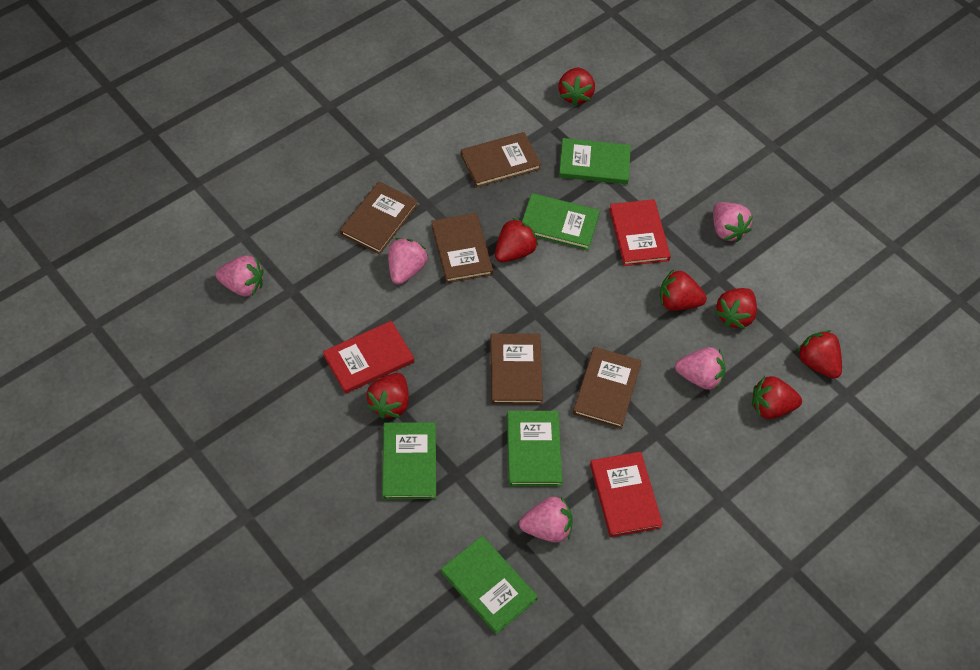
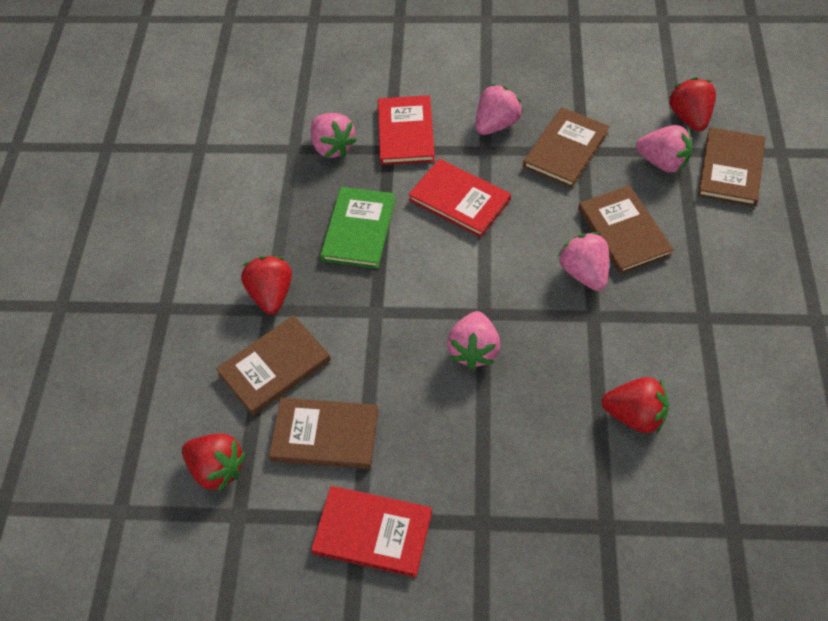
green book: 5 -> 1
red strawberry: 7 -> 4

